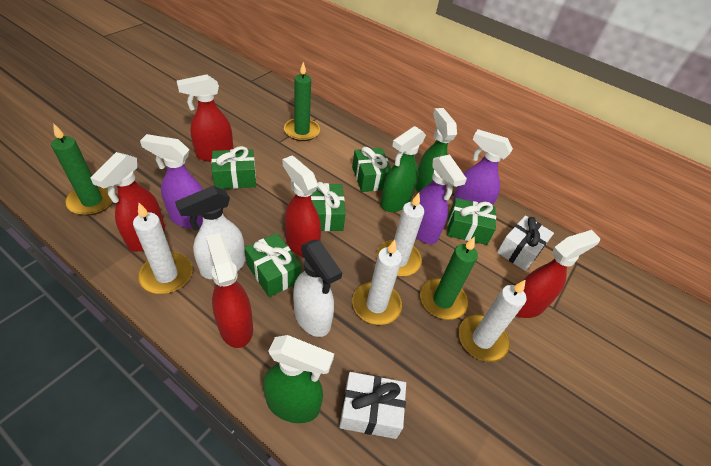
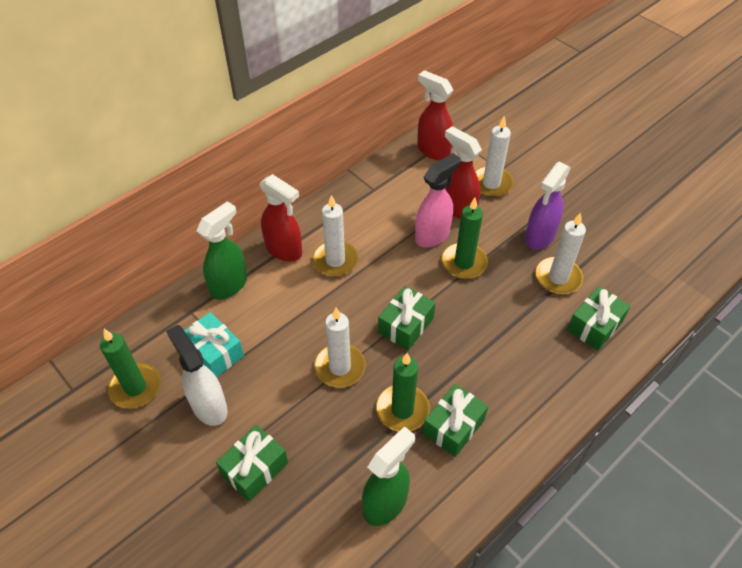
green gift: 5 -> 4
green spray bottle: 3 -> 2
pink spray bottle: 0 -> 1
purple spray bottle: 3 -> 1
red spray bottle: 5 -> 3
turquoise gift: 0 -> 1
white gift: 2 -> 0
white spray bottle: 2 -> 1

